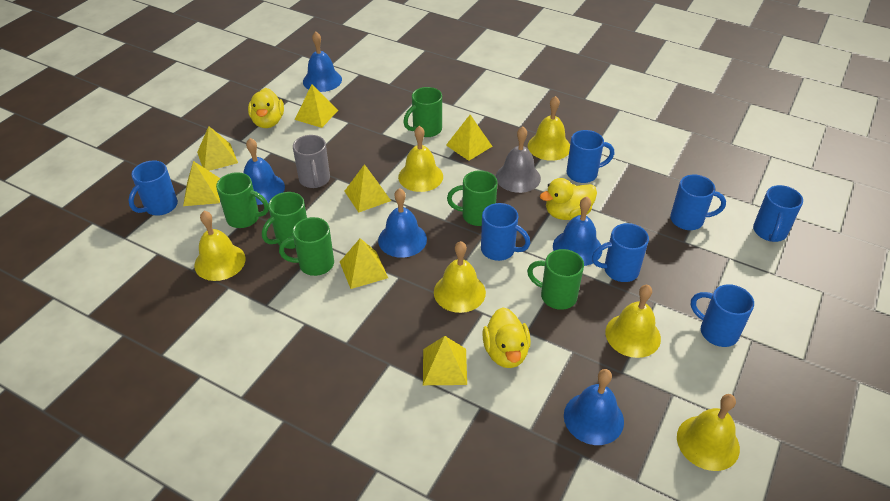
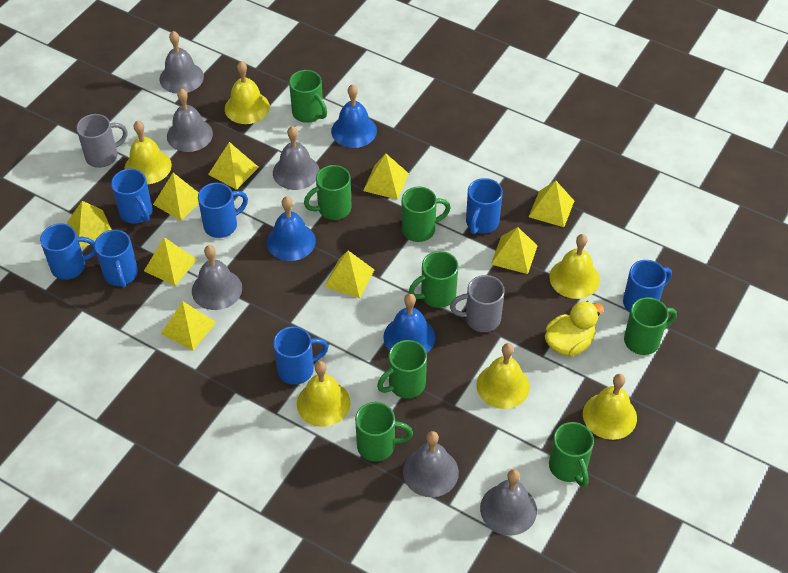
blue bell: 5 -> 3
green mug: 6 -> 8
grey bell: 1 -> 6
grey mug: 1 -> 2
yellow duck: 3 -> 1
yellow pyramid: 7 -> 9

